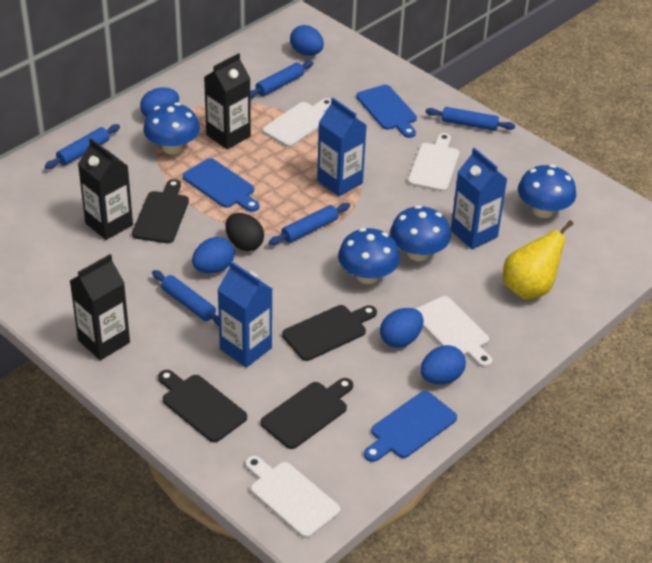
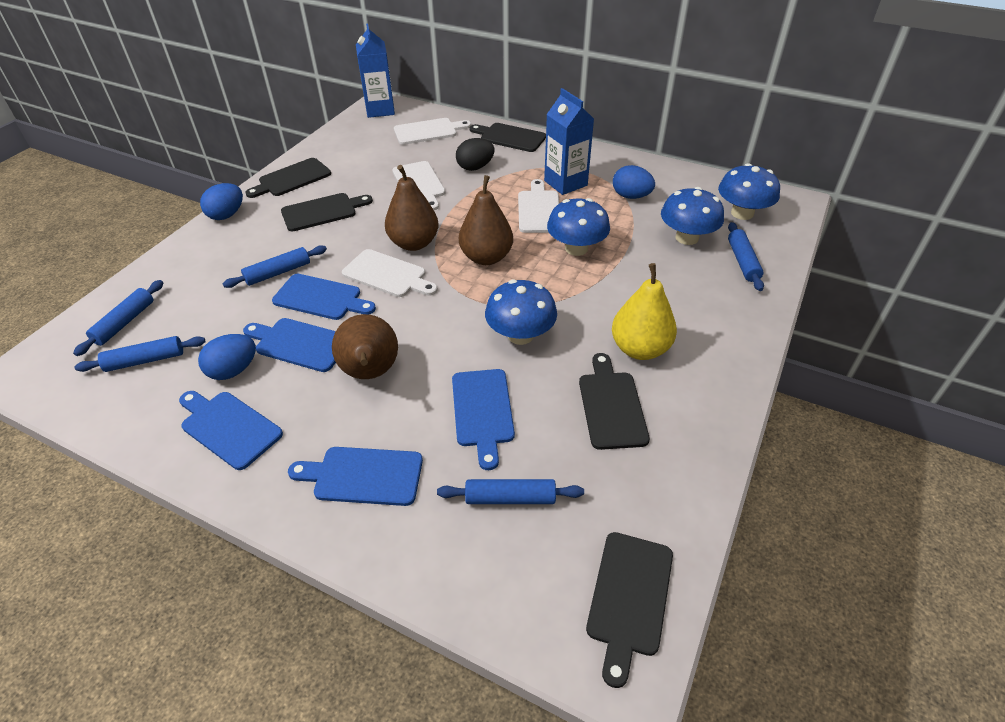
black carton: 3 -> 0
black cutting board: 4 -> 5
blue carton: 3 -> 2
blue cutting board: 3 -> 5
blue egg: 5 -> 3
brown pear: 0 -> 3

